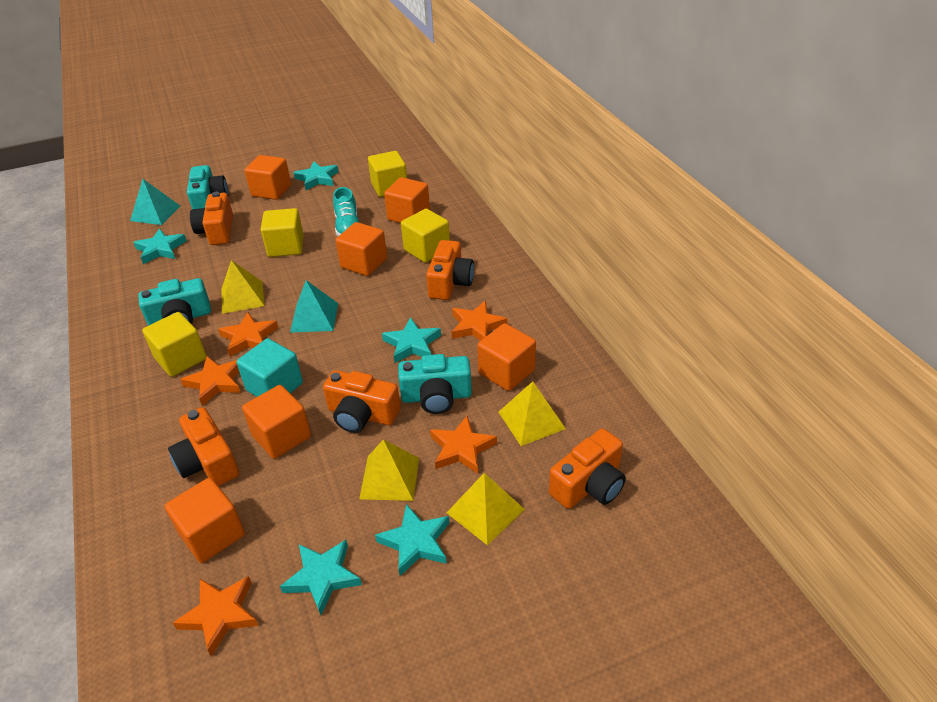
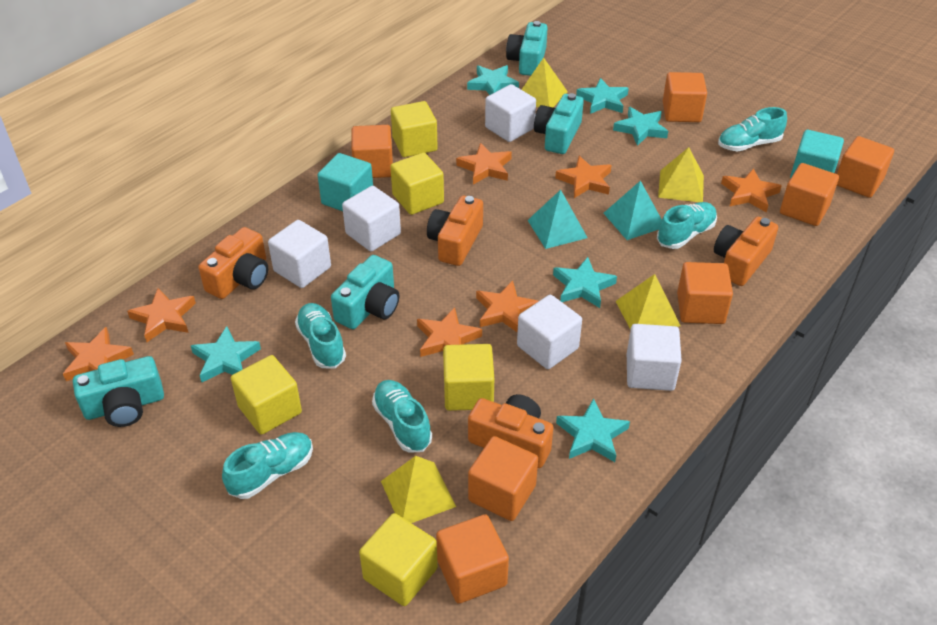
orange camera: 5 -> 4
orange cube: 6 -> 7
orange star: 5 -> 7
turquoise camera: 3 -> 4
turquoise cube: 1 -> 2
turquoise shoe: 1 -> 5
turquoise star: 5 -> 6
white cube: 0 -> 5
yellow cube: 4 -> 5

